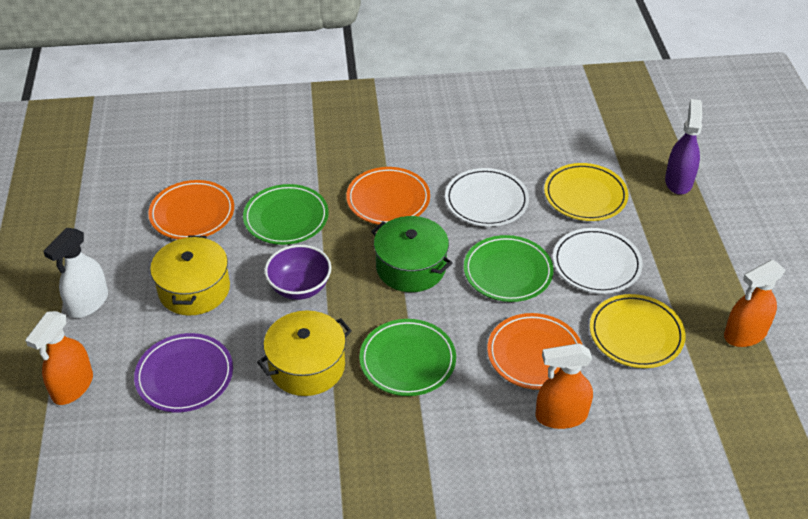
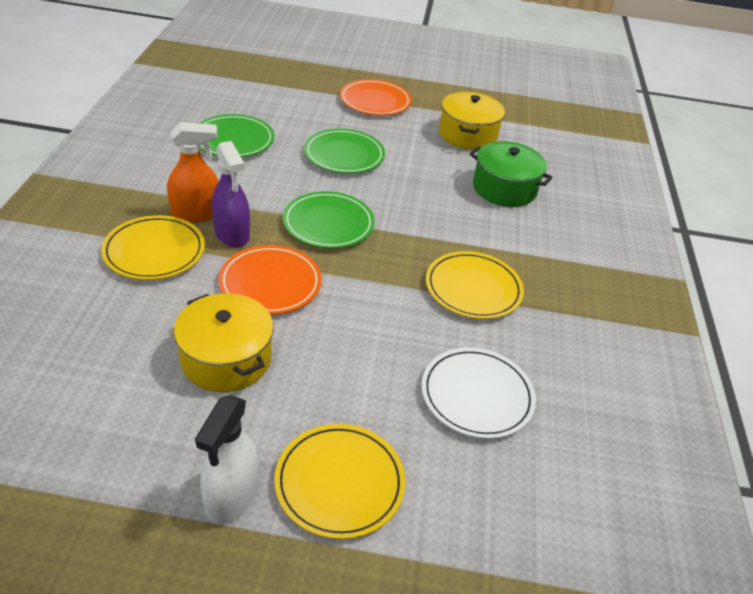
orange plate: 3 -> 2
orange spray bottle: 3 -> 1
purple bowl: 1 -> 0
purple plate: 1 -> 0
white plate: 2 -> 1
yellow plate: 2 -> 3

